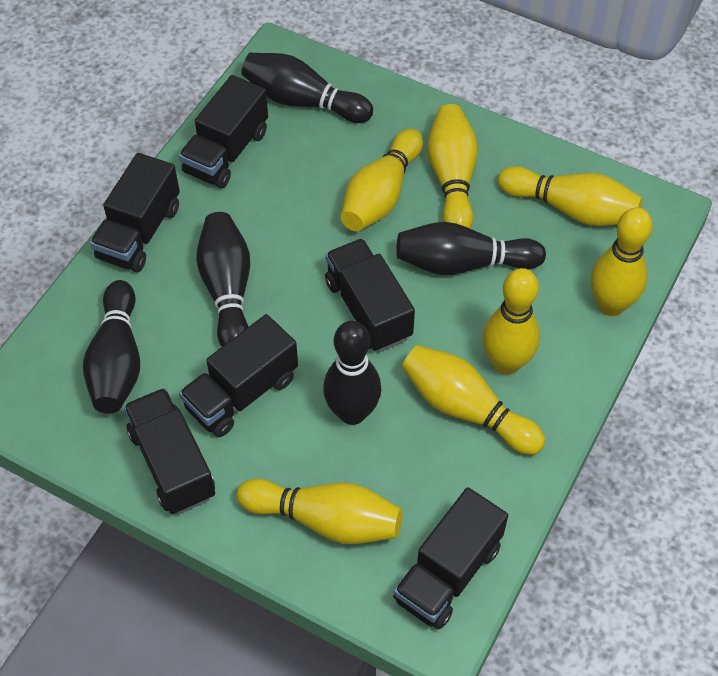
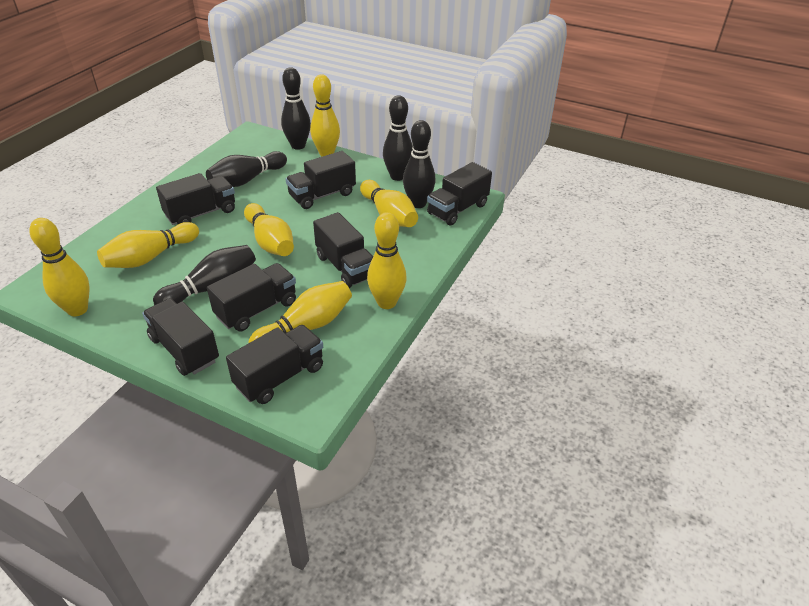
black truck: 6 -> 7

